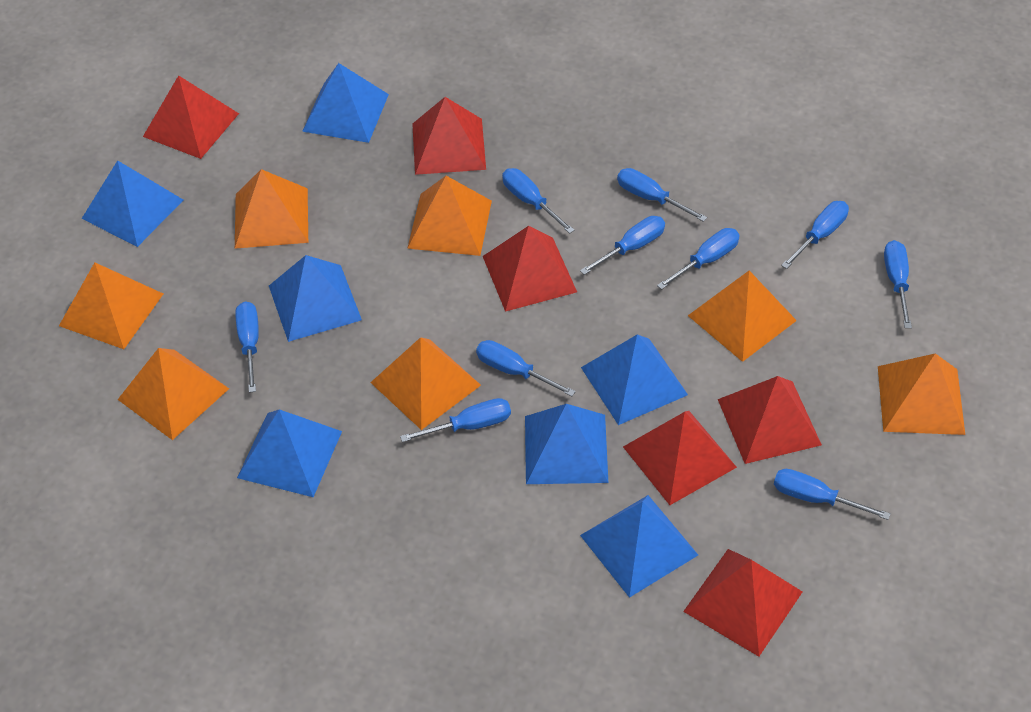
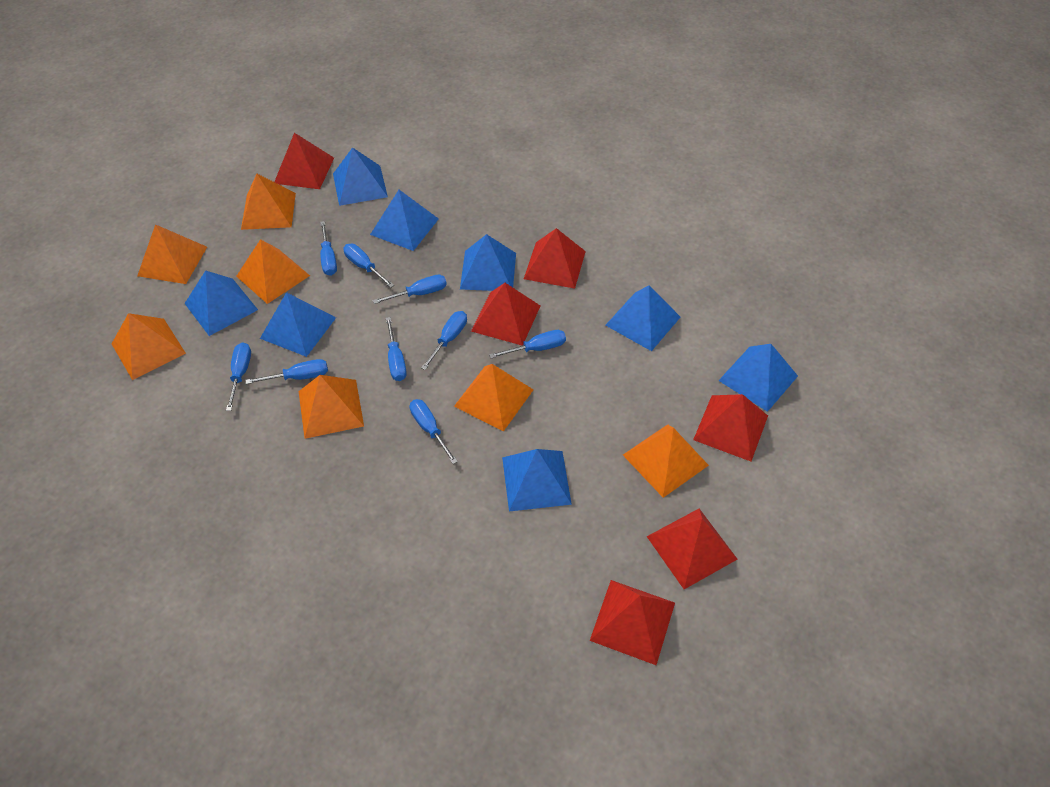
blue pyramid: 7 -> 8
blue screwdriver: 10 -> 9

